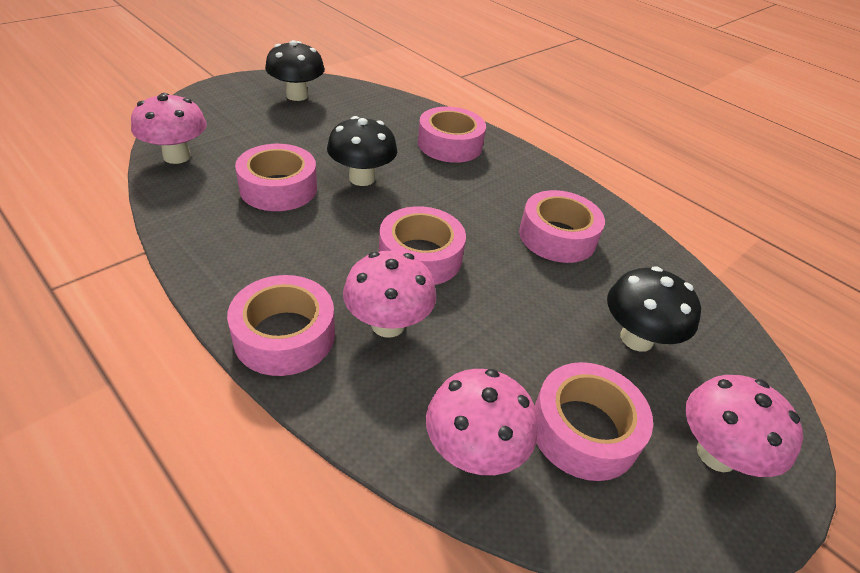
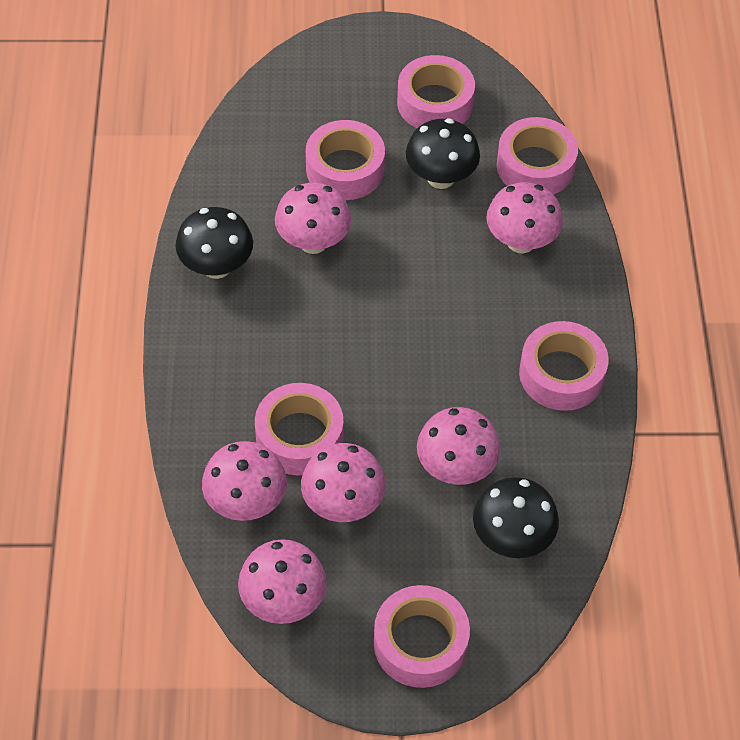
pink mushroom: 4 -> 6

